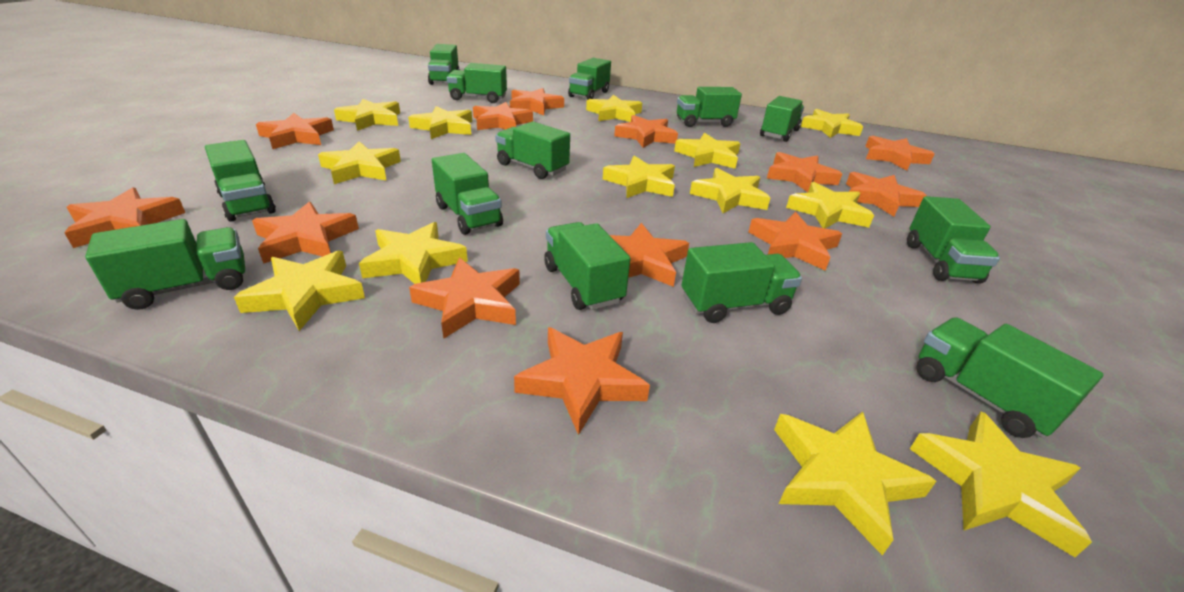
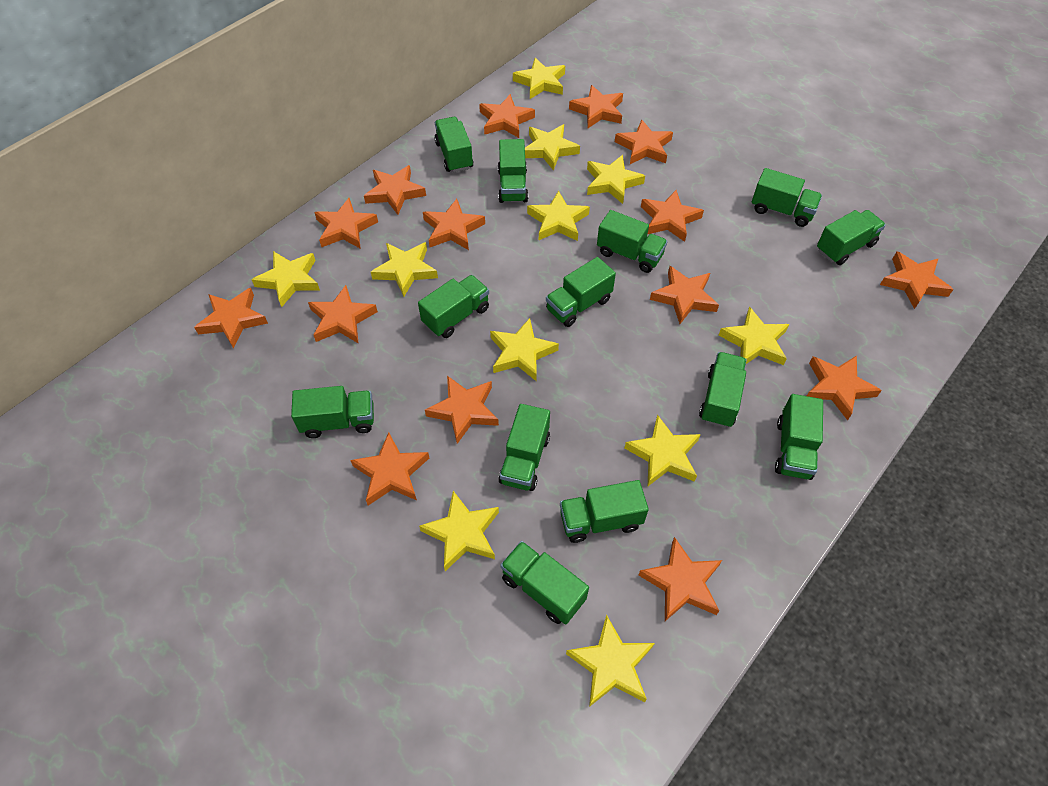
orange star: 13 -> 15
yellow star: 13 -> 11

